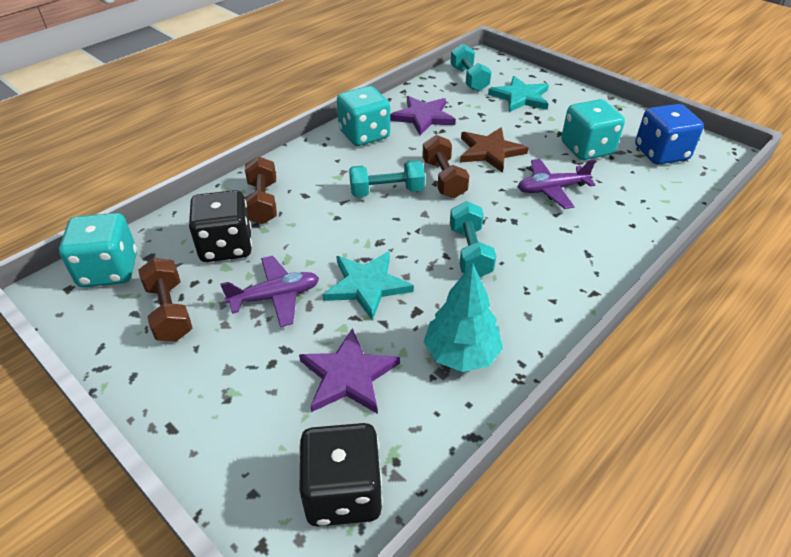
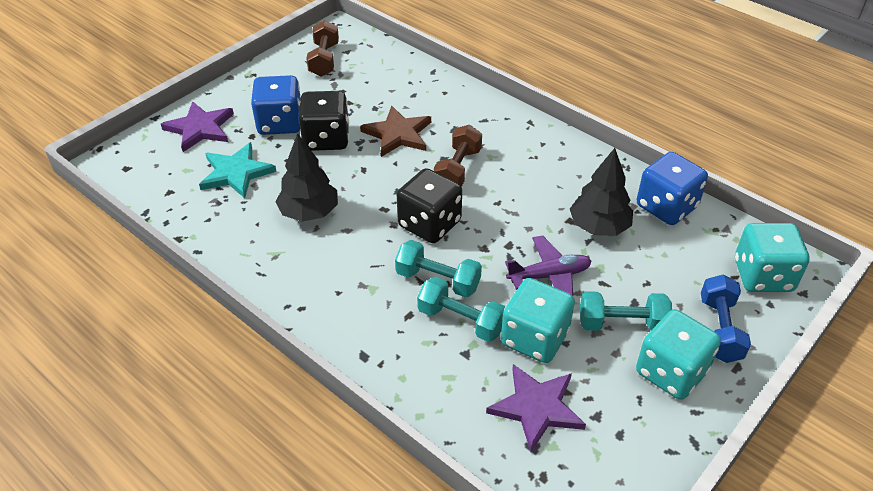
black tree: 0 -> 2
blue dice: 1 -> 2
blue dumbbell: 0 -> 1
brown dumbbell: 3 -> 2
purple plane: 2 -> 1
turquoise star: 2 -> 1
turquoise tree: 1 -> 0

